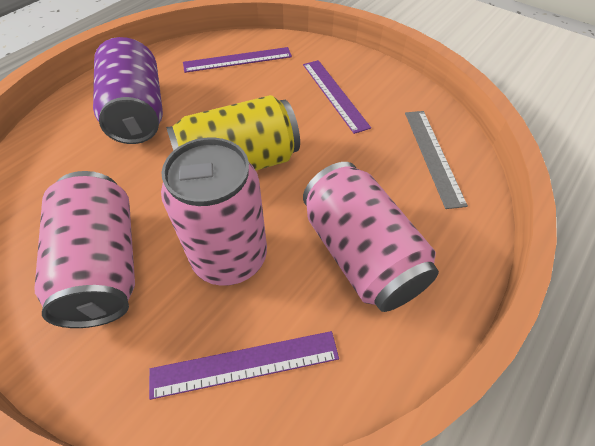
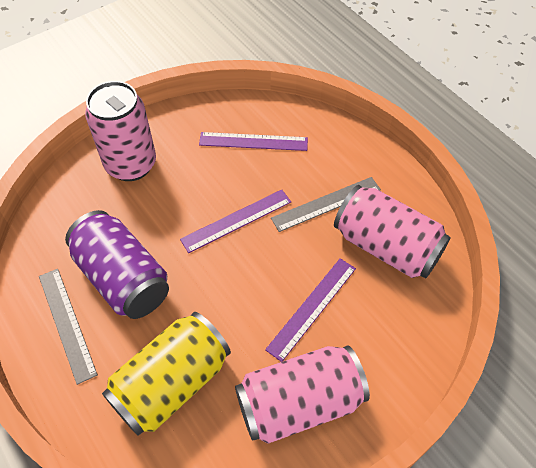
grey ruler: 1 -> 2

